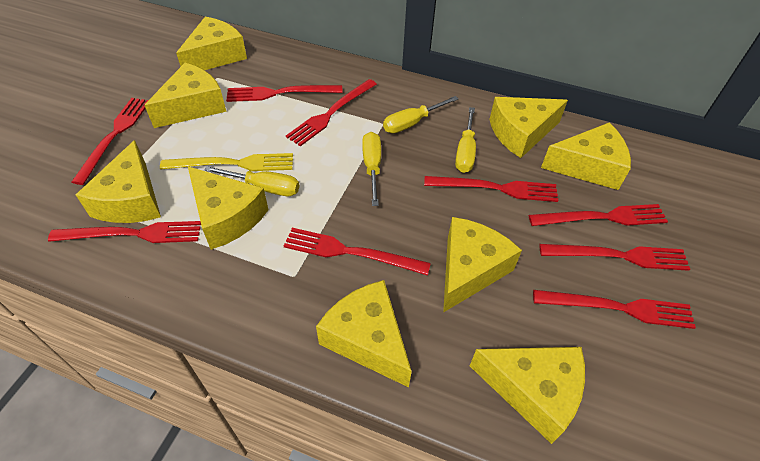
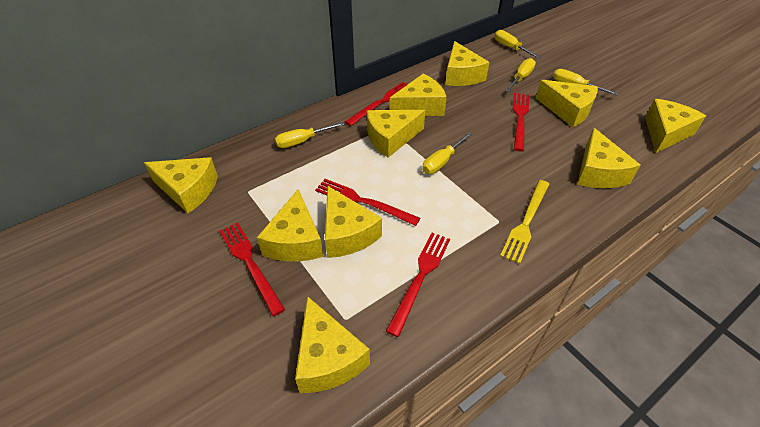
red fork: 9 -> 5
yellow cheese: 9 -> 10
yellow screwdriver: 4 -> 5

